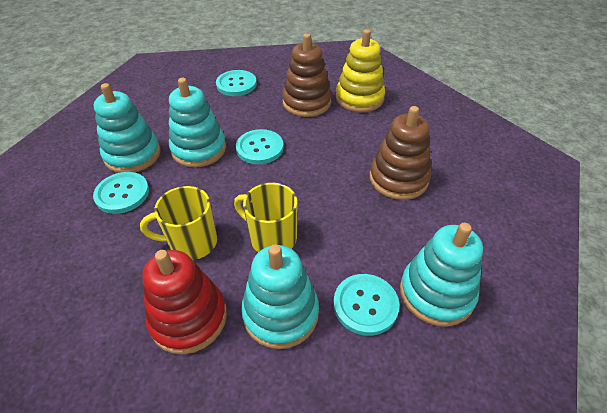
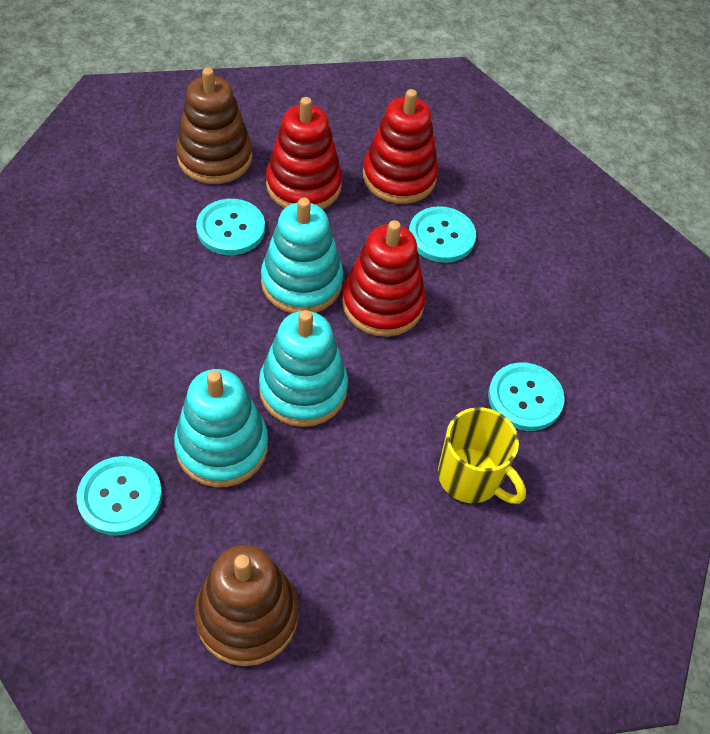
red stacking toy: 1 -> 3
turquoise stacking toy: 4 -> 3
yellow mug: 2 -> 1
yellow stacking toy: 1 -> 0

